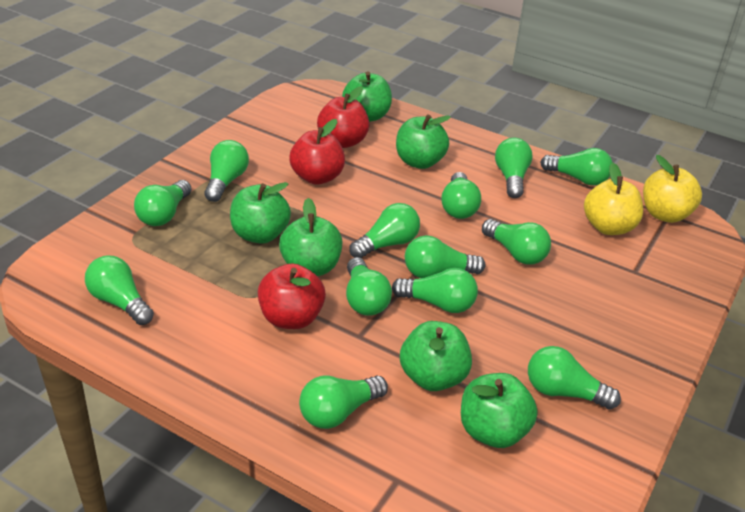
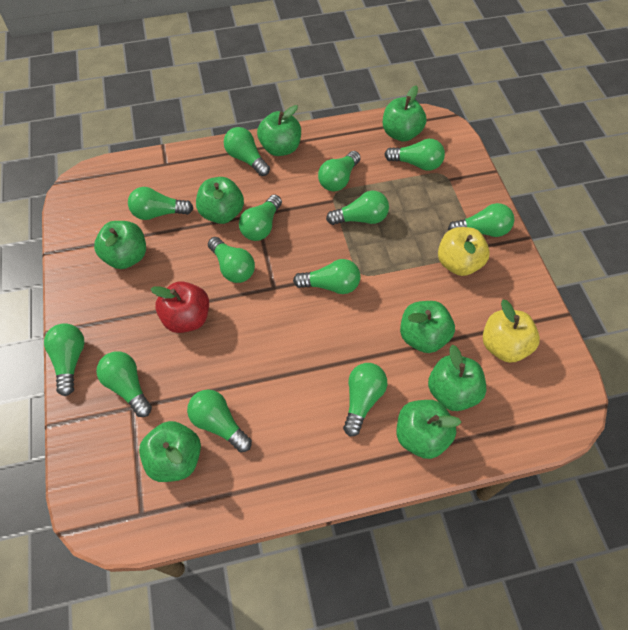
green apple: 6 -> 8
red apple: 3 -> 1

